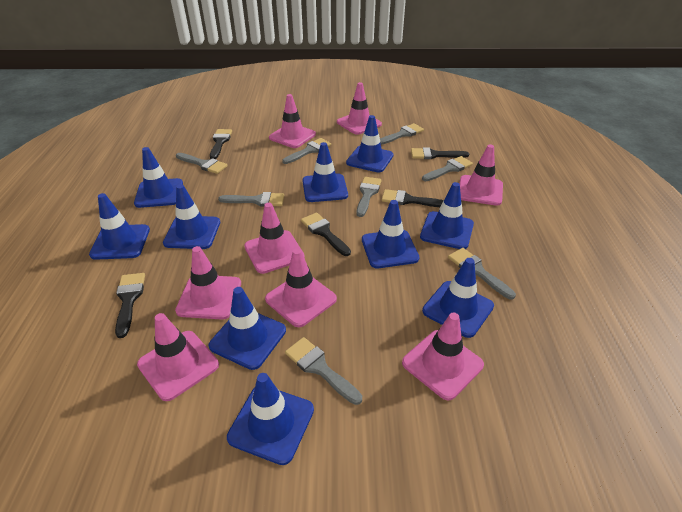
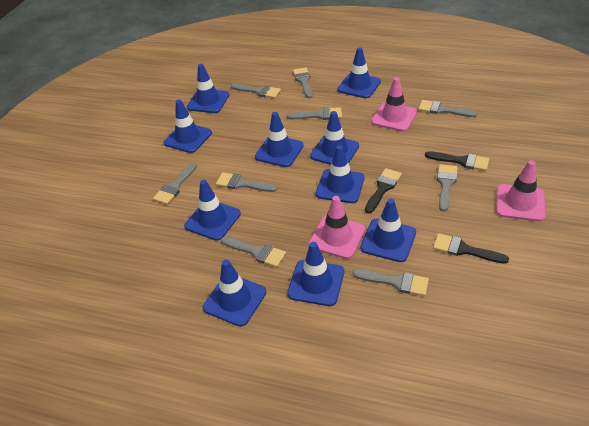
black brush: 5 -> 3
grey brush: 8 -> 9
pink traffic cone: 8 -> 3

